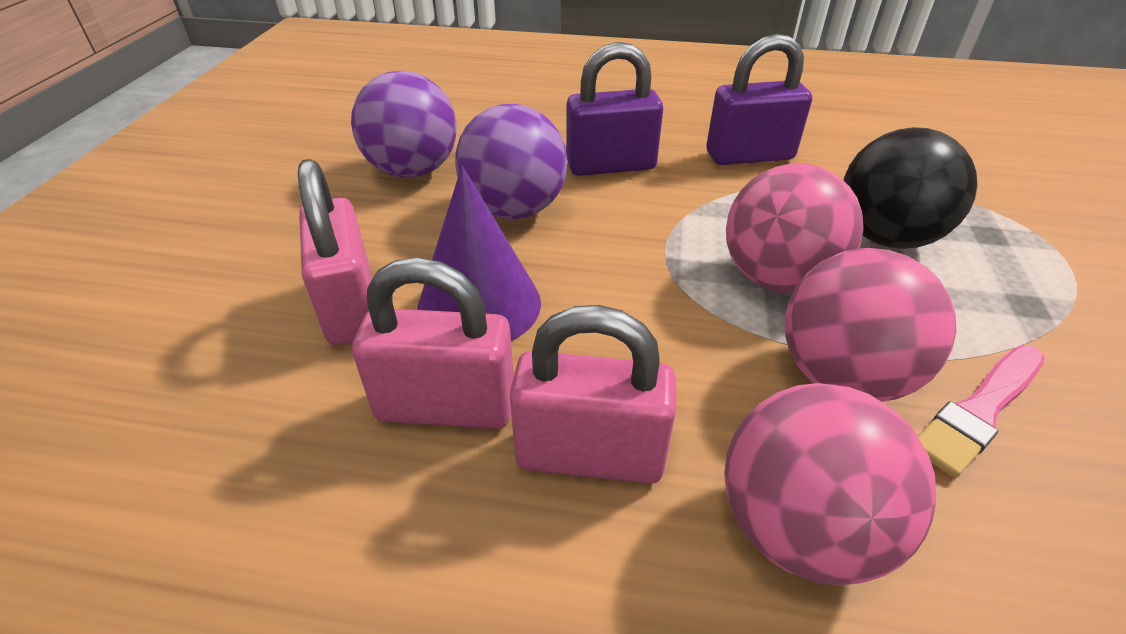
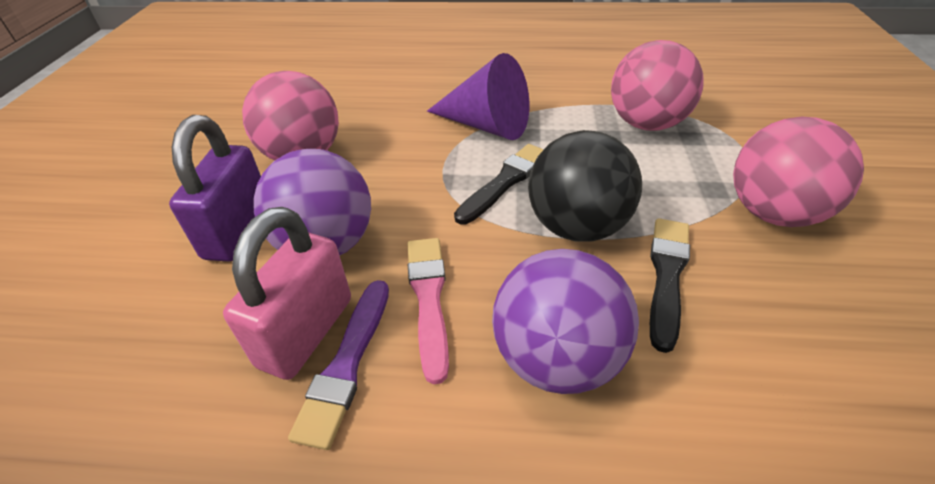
black brush: 0 -> 2
pink padlock: 3 -> 1
purple brush: 0 -> 1
purple padlock: 2 -> 1

